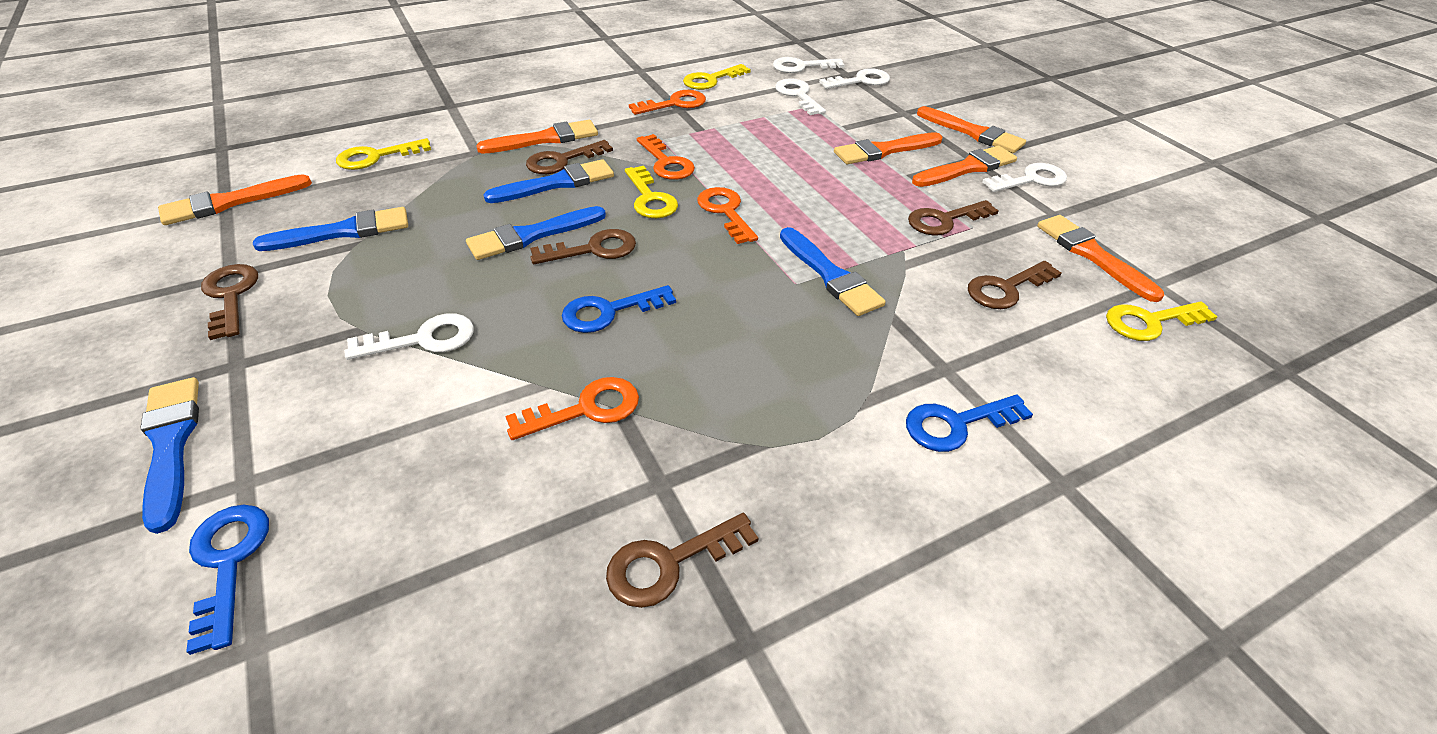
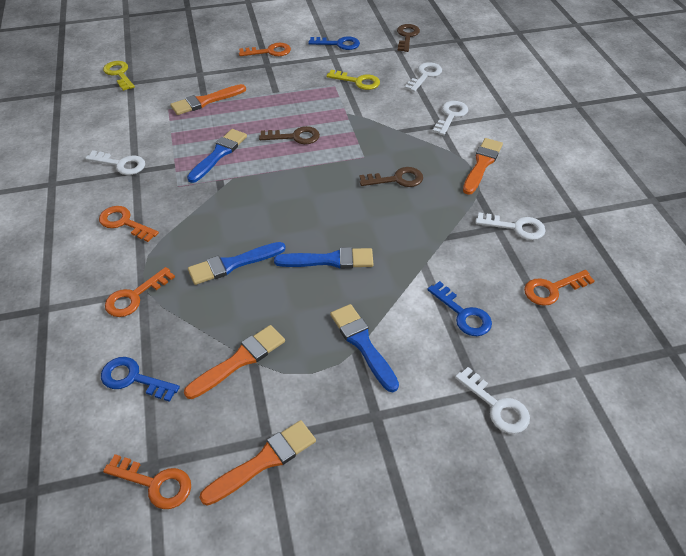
blue brush: 5 -> 4
brown key: 6 -> 3
orange brush: 6 -> 4
orange key: 4 -> 5
yellow key: 4 -> 2

